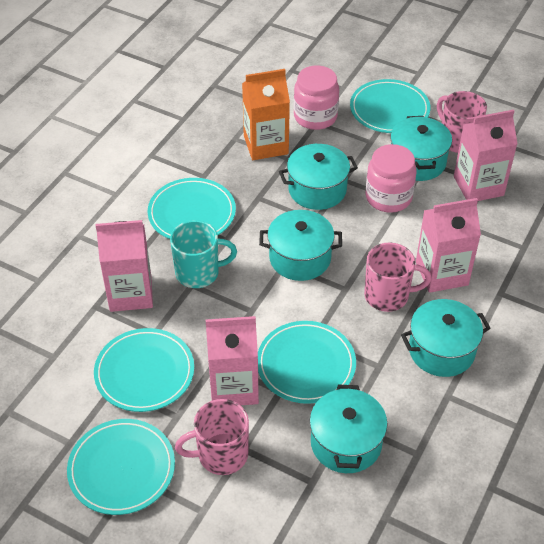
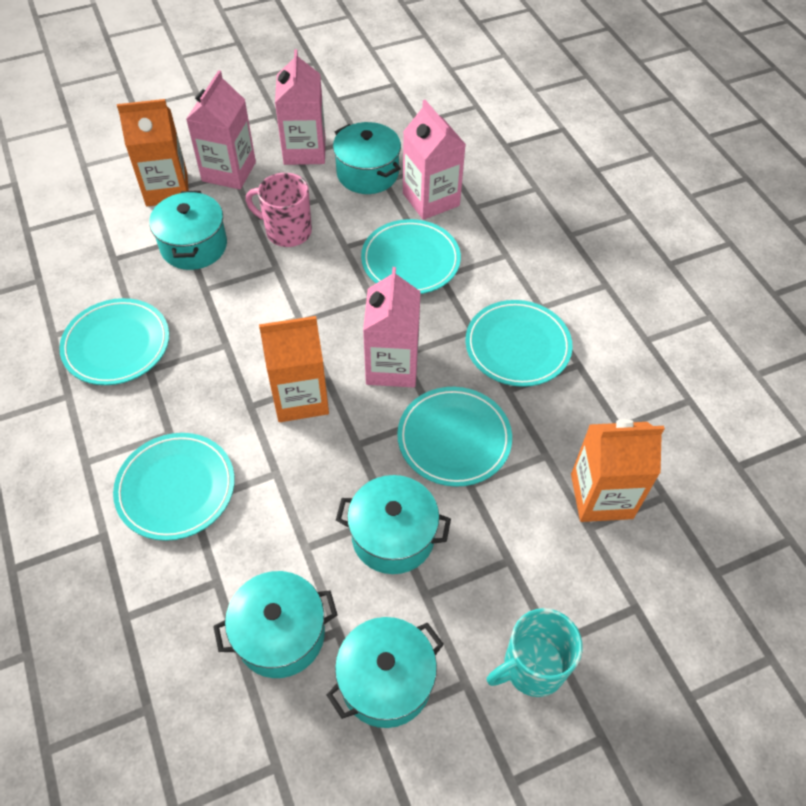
orange carton: 1 -> 3
pink jar: 2 -> 0
pink mug: 3 -> 1

